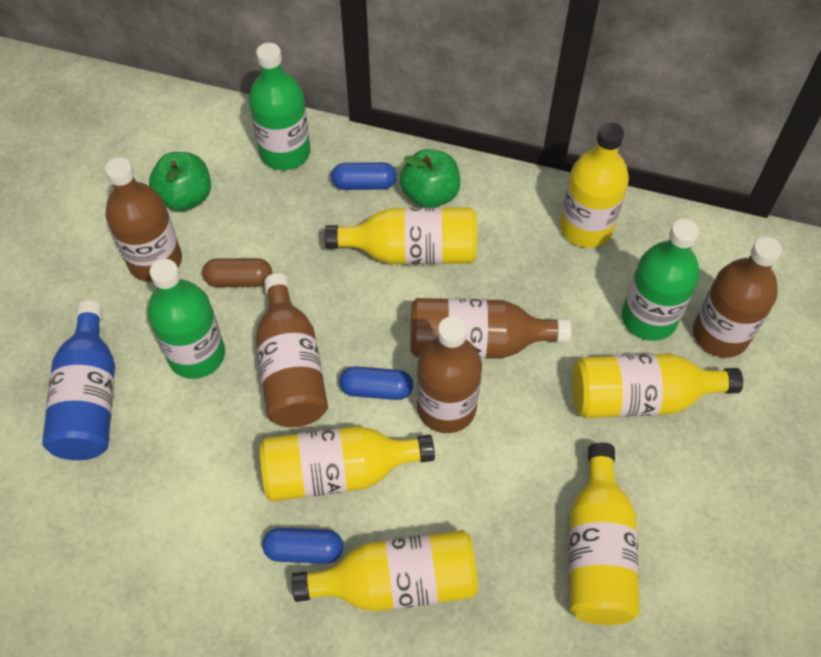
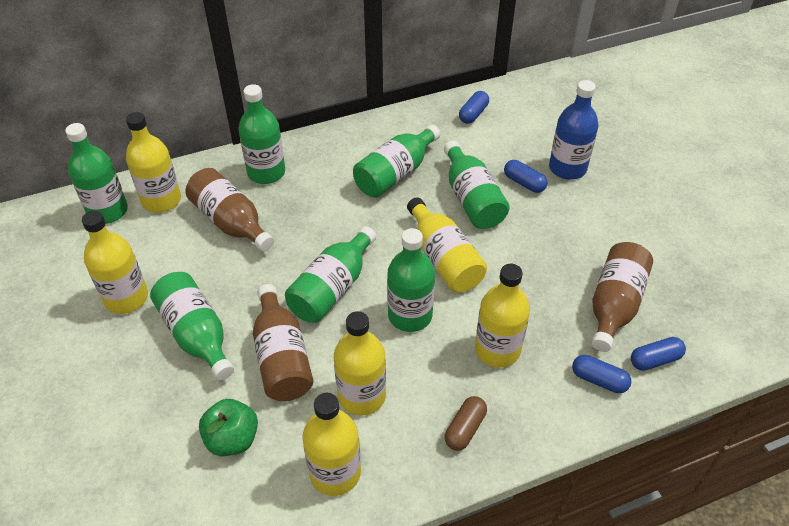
blue capsule: 3 -> 4
brown bottle: 5 -> 3
green apple: 2 -> 1
green bottle: 3 -> 7

